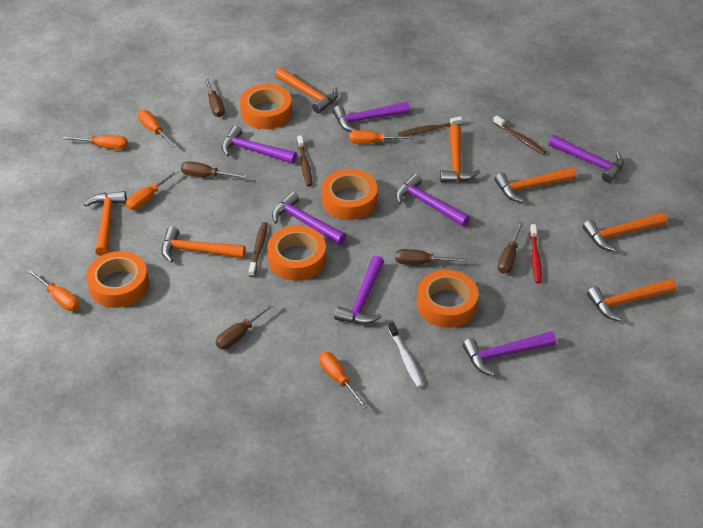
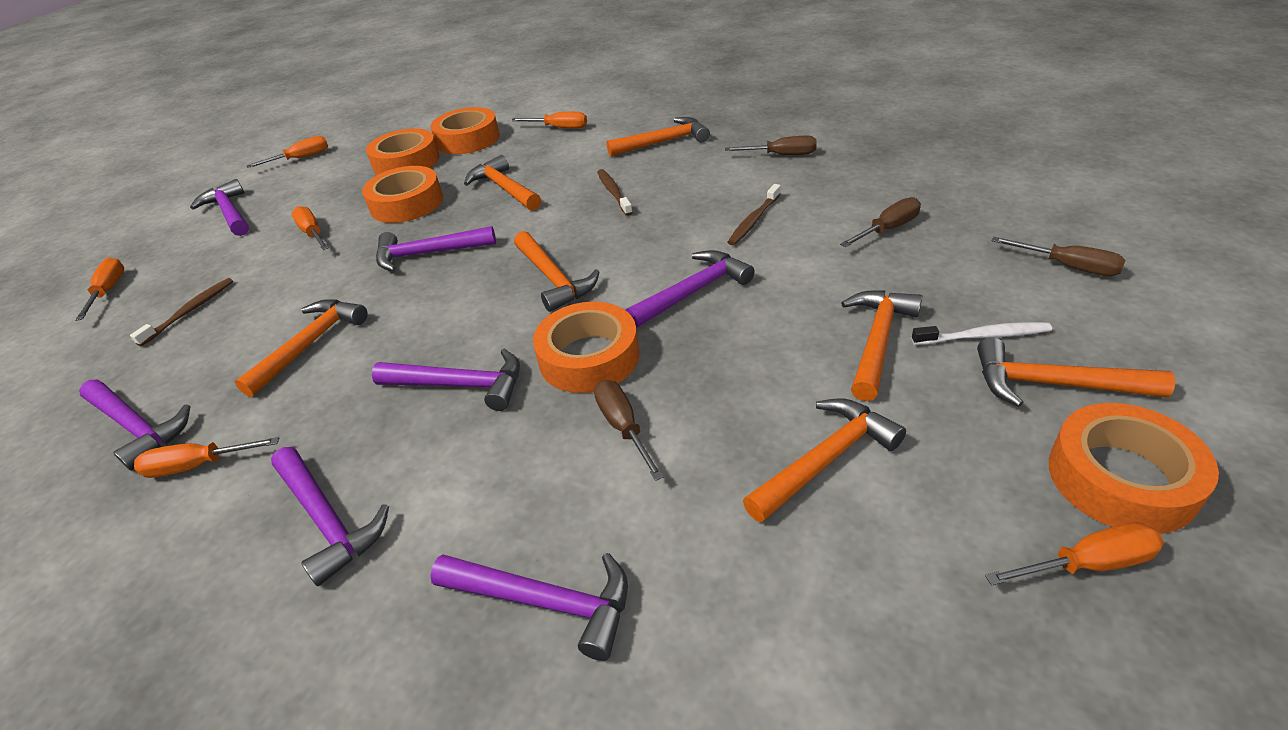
brown screwdriver: 5 -> 4
brown toothbrush: 4 -> 3
red toothbrush: 1 -> 0

